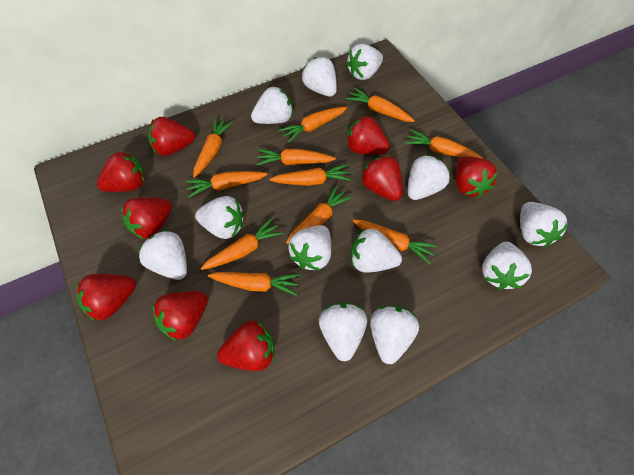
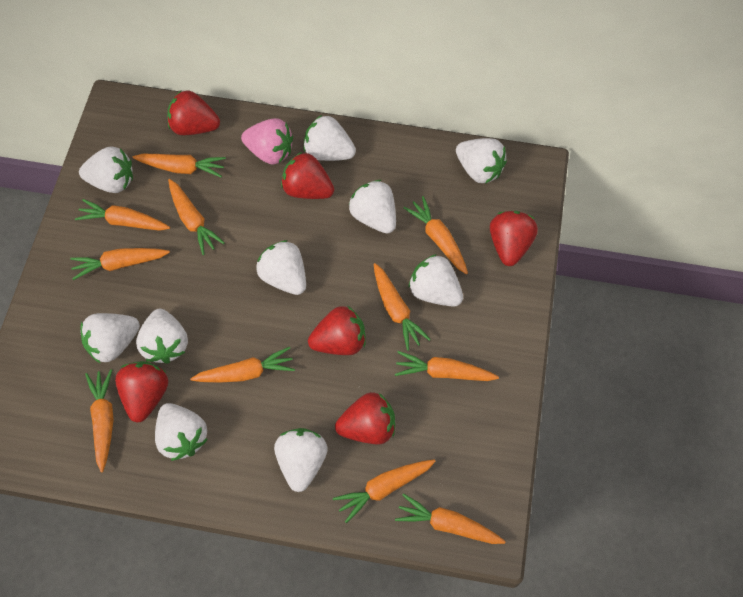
pink strawberry: 0 -> 1
red strawberry: 9 -> 6
white strawberry: 12 -> 10

